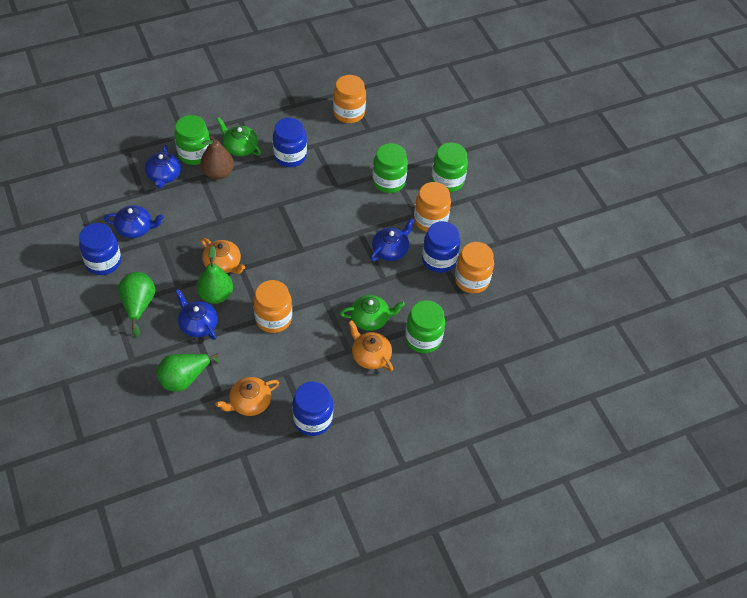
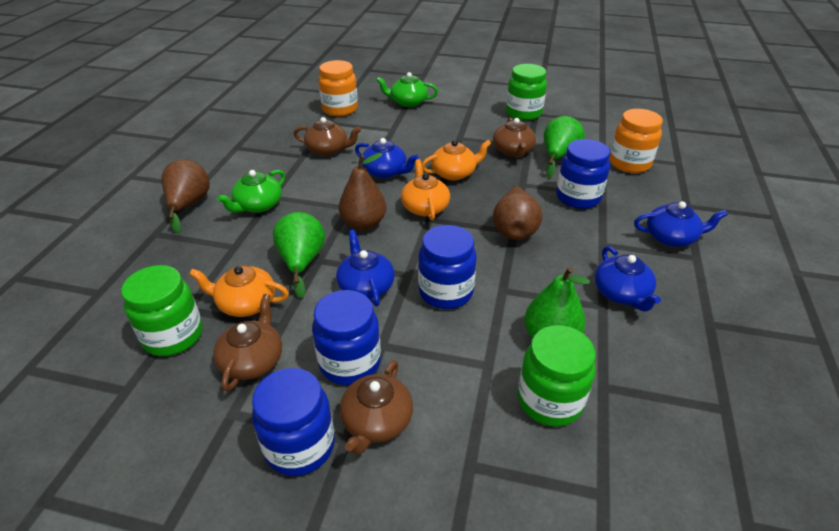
brown pear: 1 -> 3
brown teapot: 0 -> 4
green jar: 4 -> 3
orange jar: 4 -> 2

